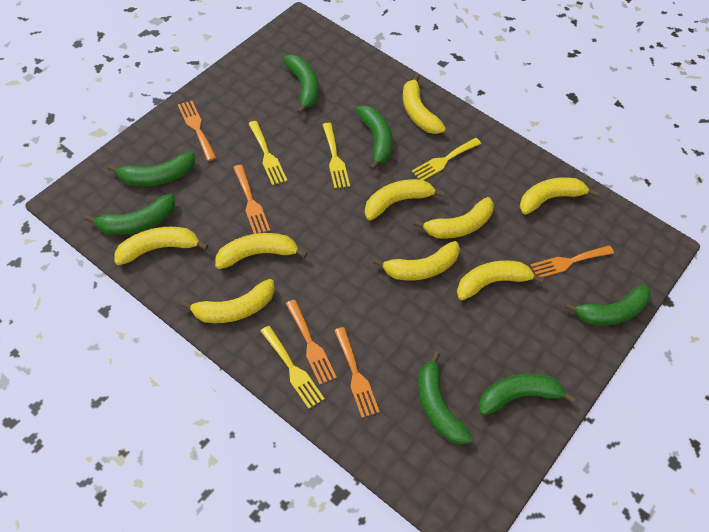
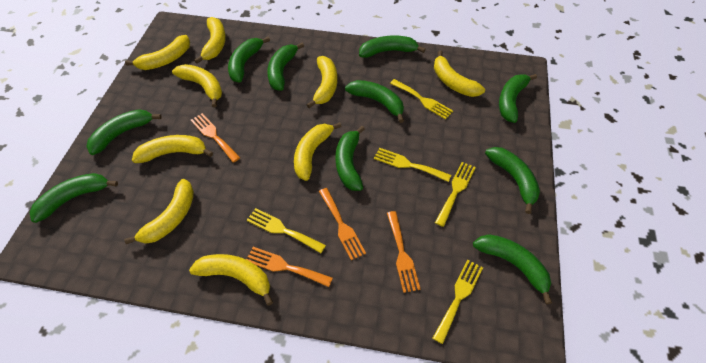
green banana: 7 -> 10
orange fork: 5 -> 4
yellow fork: 4 -> 5

